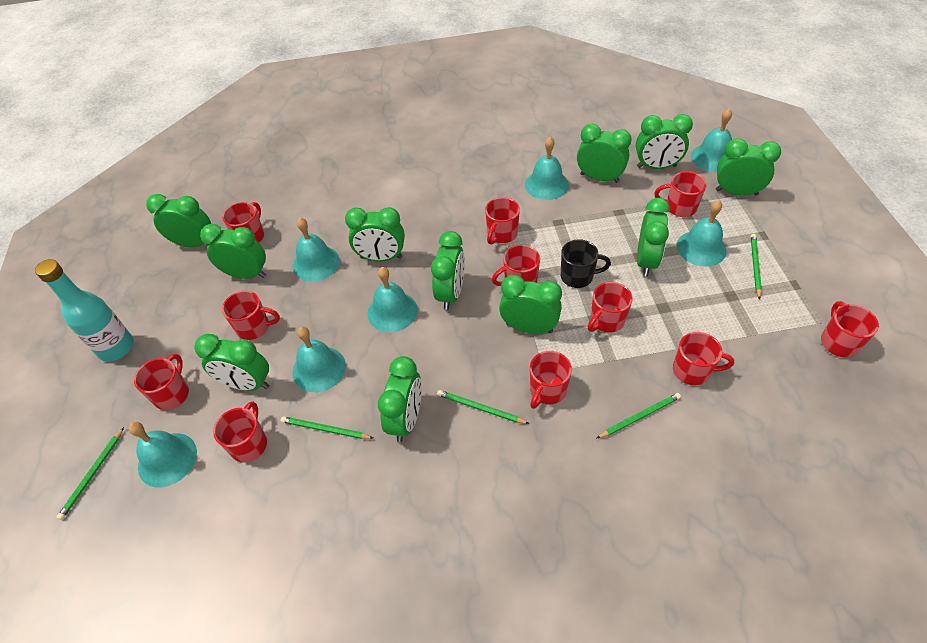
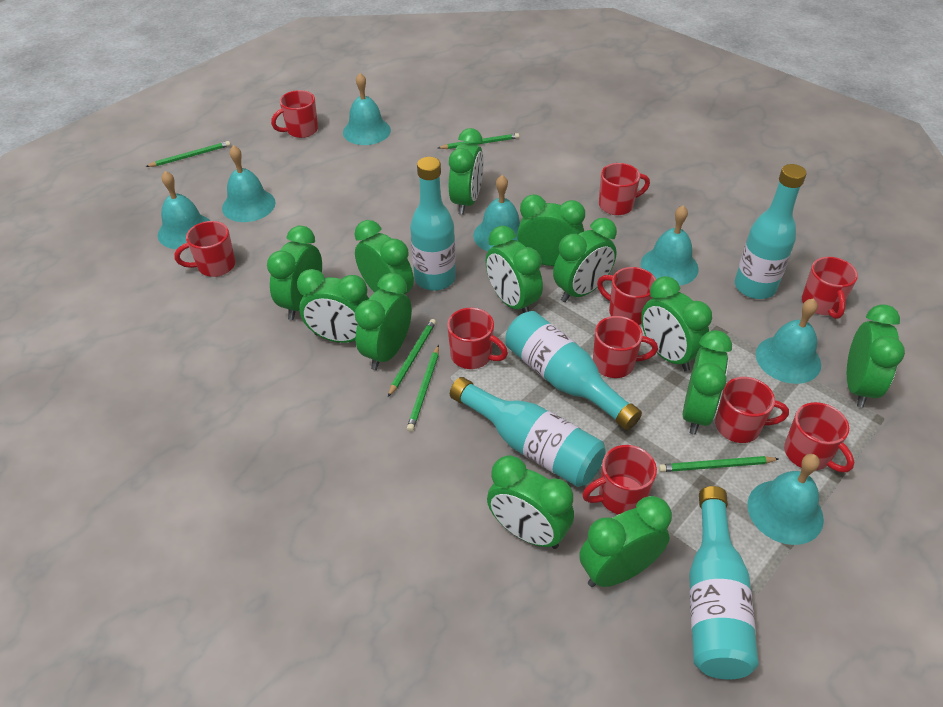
black mug: 1 -> 0
green clock: 11 -> 13
red mug: 11 -> 10
turquoise bottle: 1 -> 5

